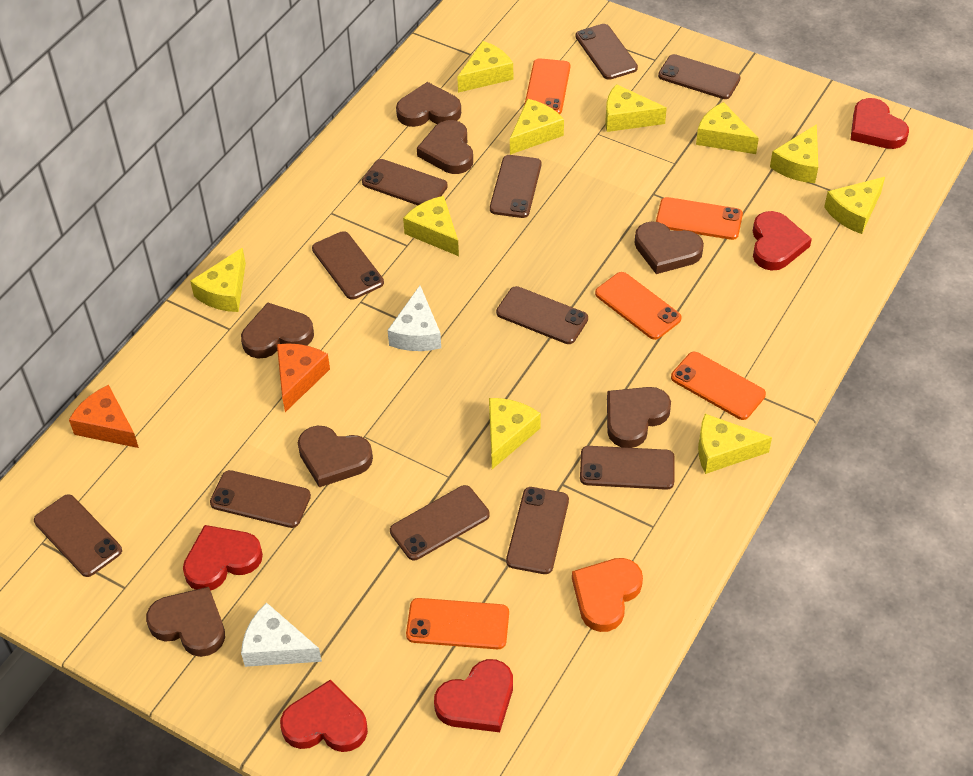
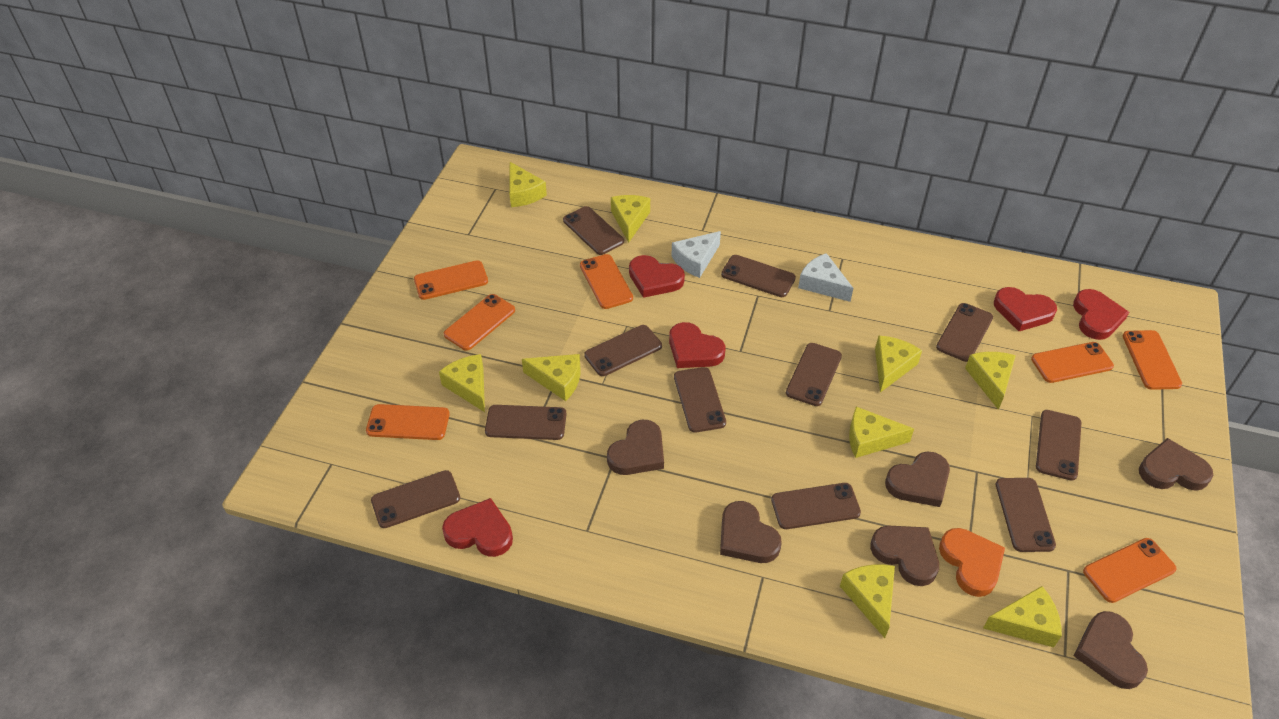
brown heart: 7 -> 6
orange cheese: 2 -> 0
orange phone: 5 -> 7
yellow cheese: 10 -> 9

